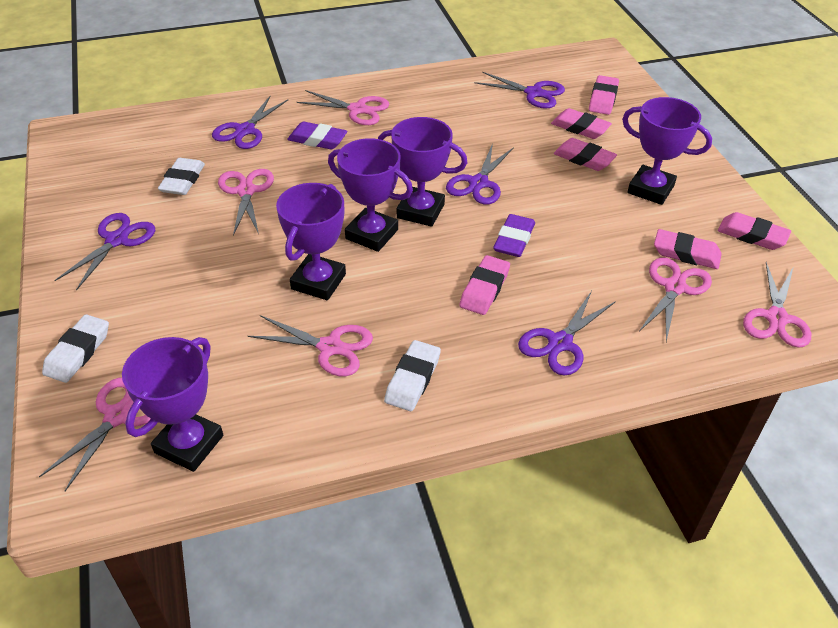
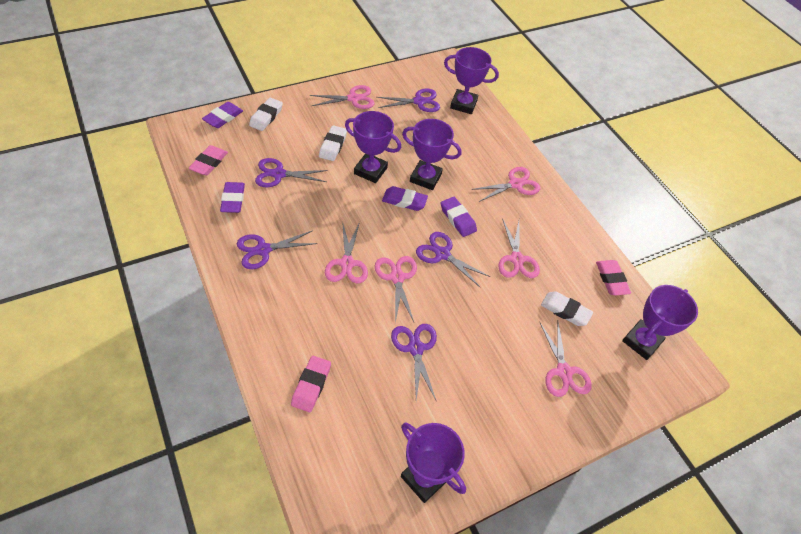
pink eraser: 6 -> 3
purple eraser: 2 -> 4

